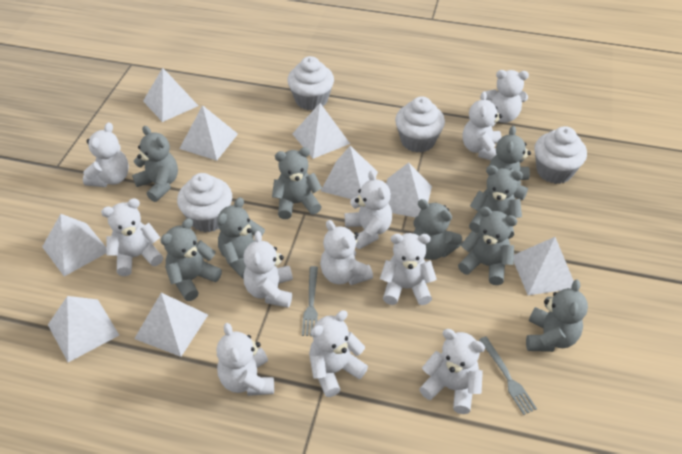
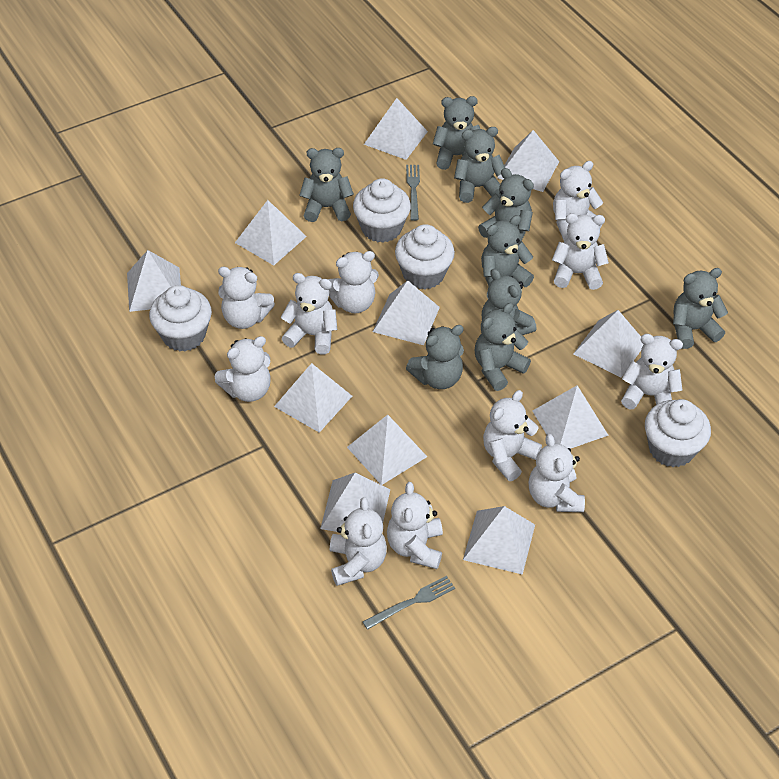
white pyramid: 9 -> 11

